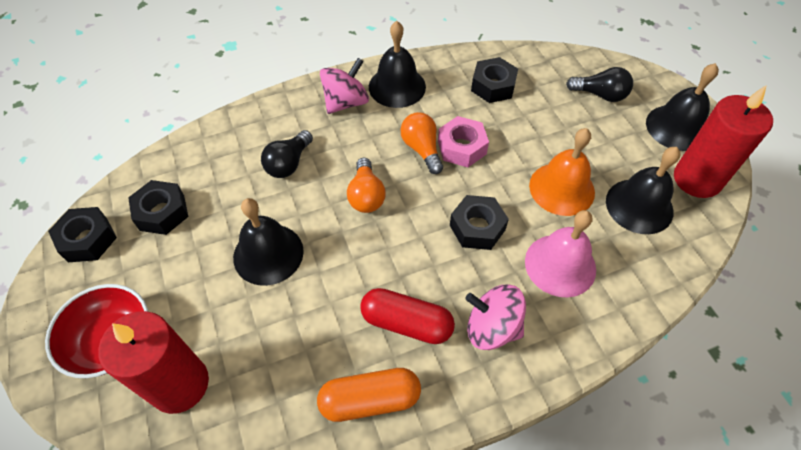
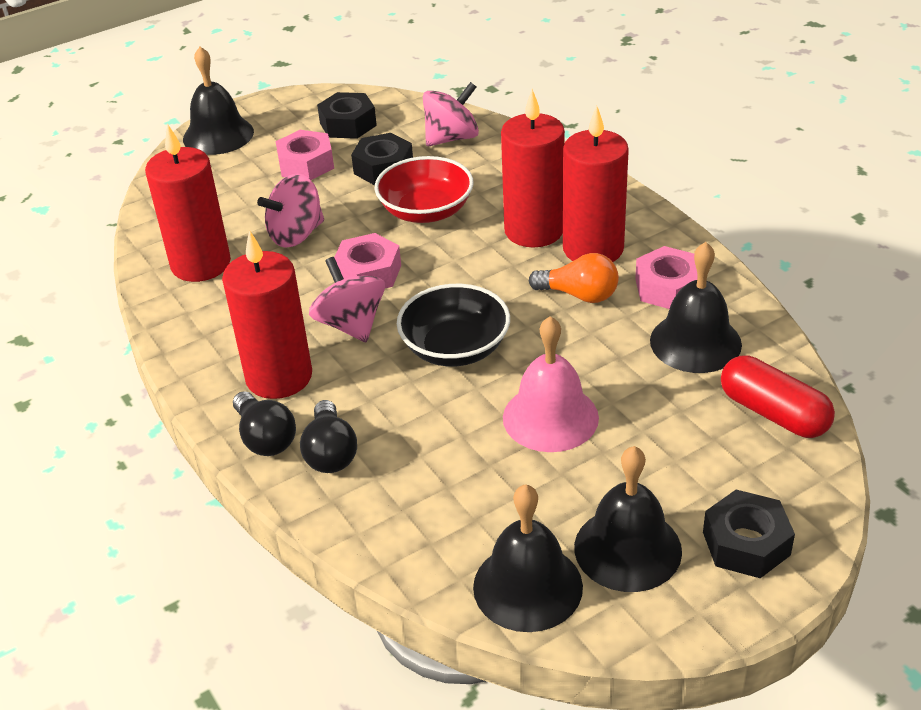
black bowl: 0 -> 1
black nut: 4 -> 3
orange bell: 1 -> 0
orange capsule: 1 -> 0
orange light bulb: 2 -> 1
pink nut: 1 -> 3
pink spinning top: 2 -> 3
red candle: 2 -> 4

